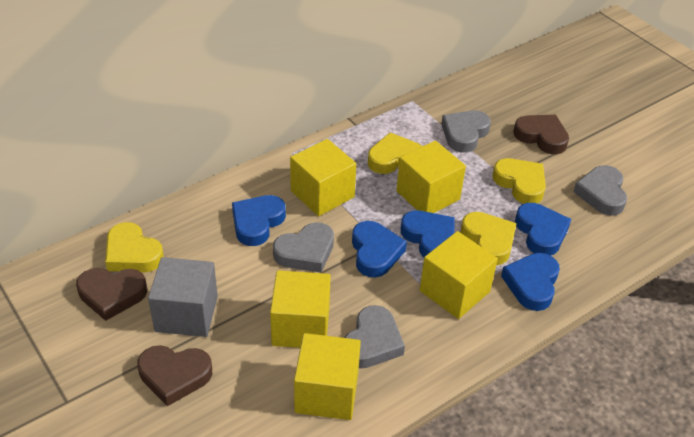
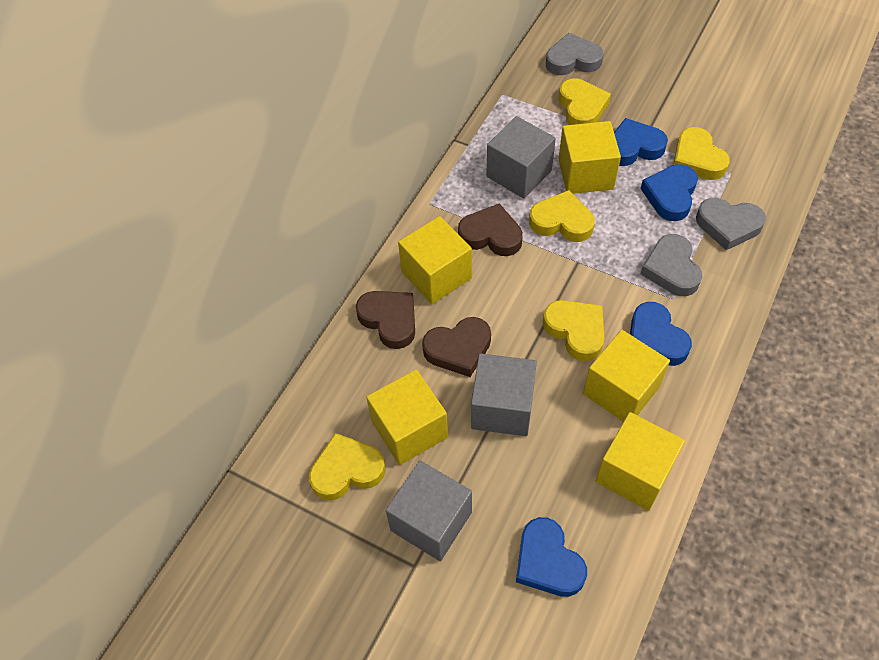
blue heart: 5 -> 4
grey cube: 1 -> 3
grey heart: 4 -> 3
yellow heart: 4 -> 5

